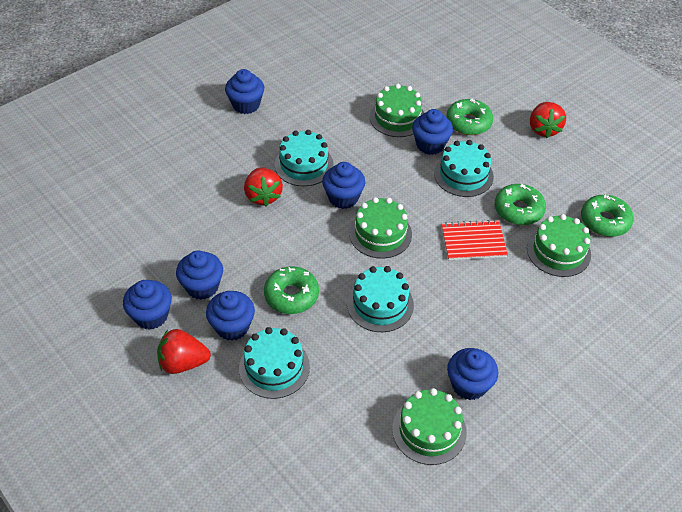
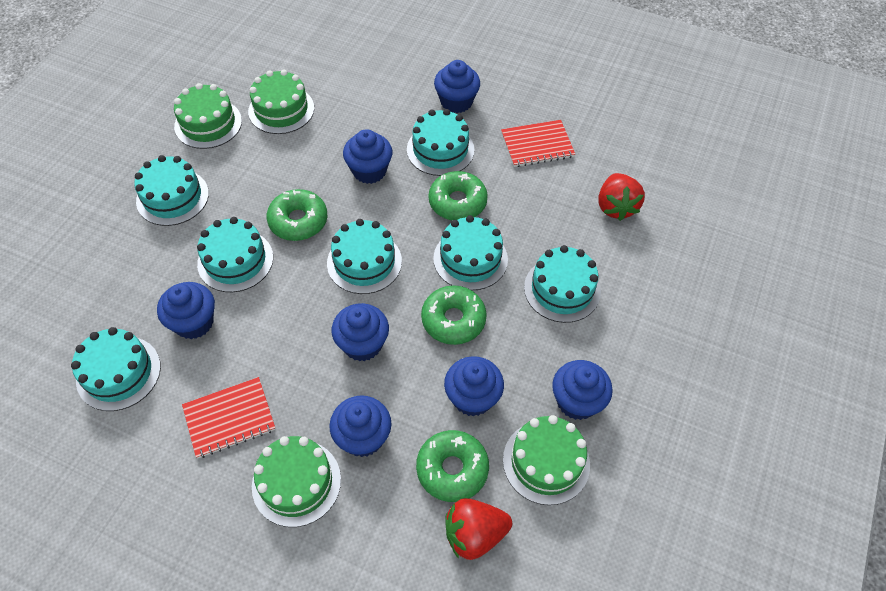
red notebook: 1 -> 2
red strawberry: 3 -> 2
turquoise cake: 4 -> 7

